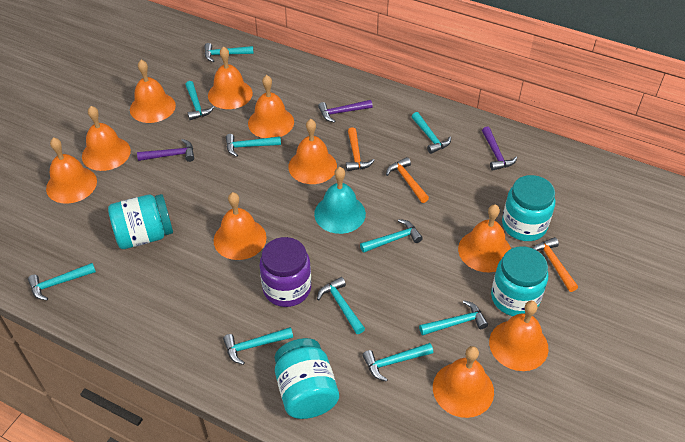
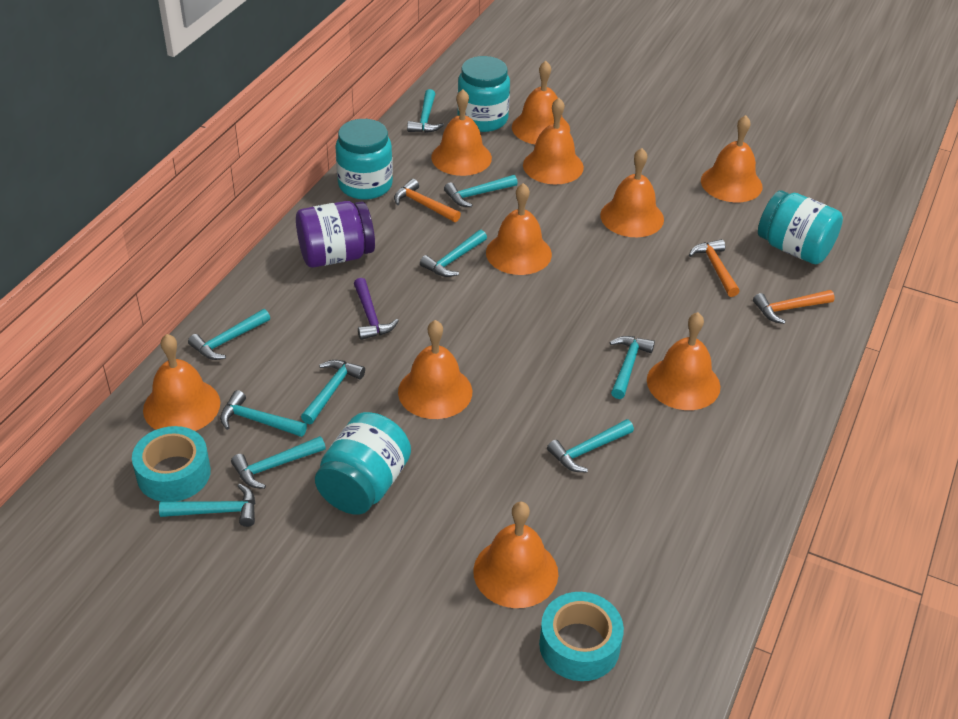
purple hammer: 3 -> 1
turquoise bell: 1 -> 0
turquoise tape: 0 -> 2

